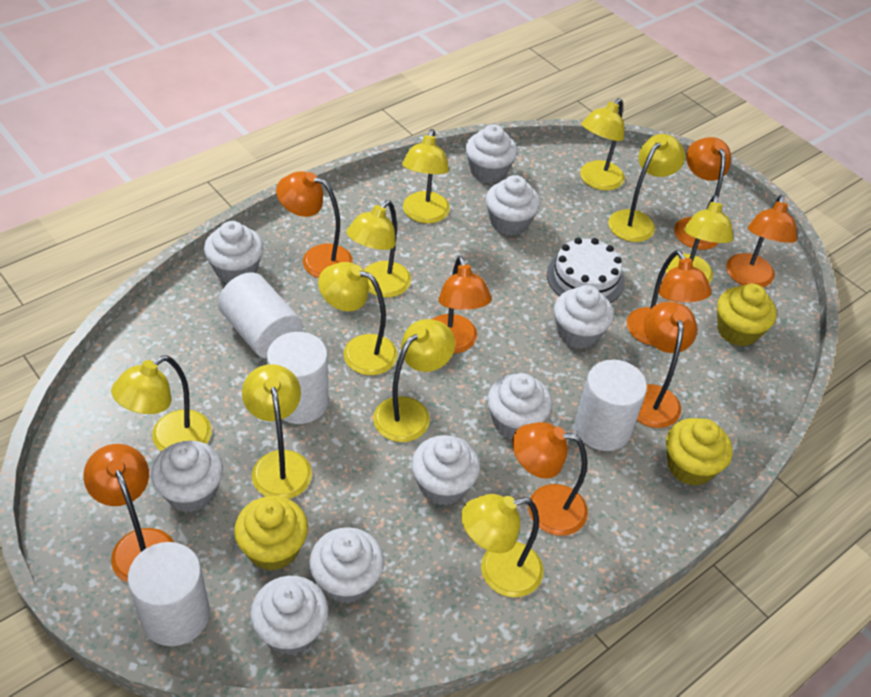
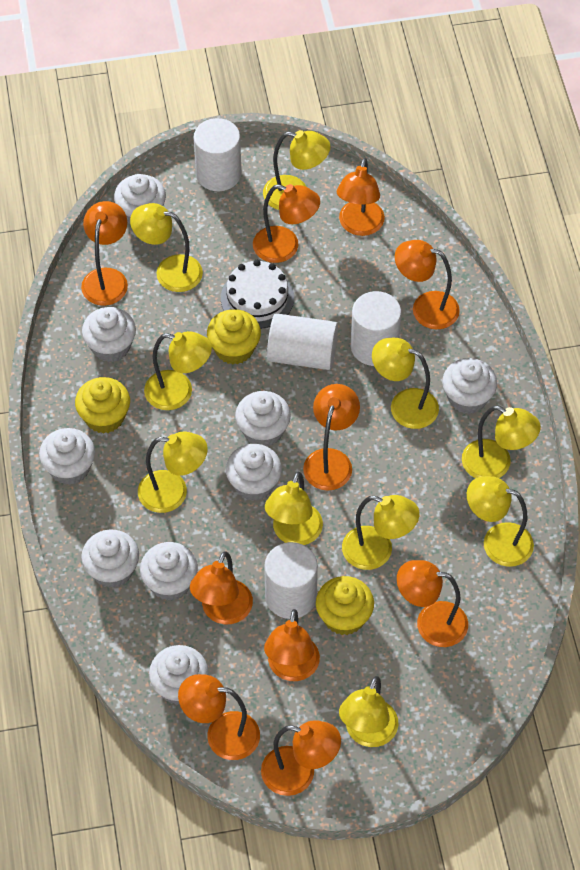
orange lamp: 8 -> 10

